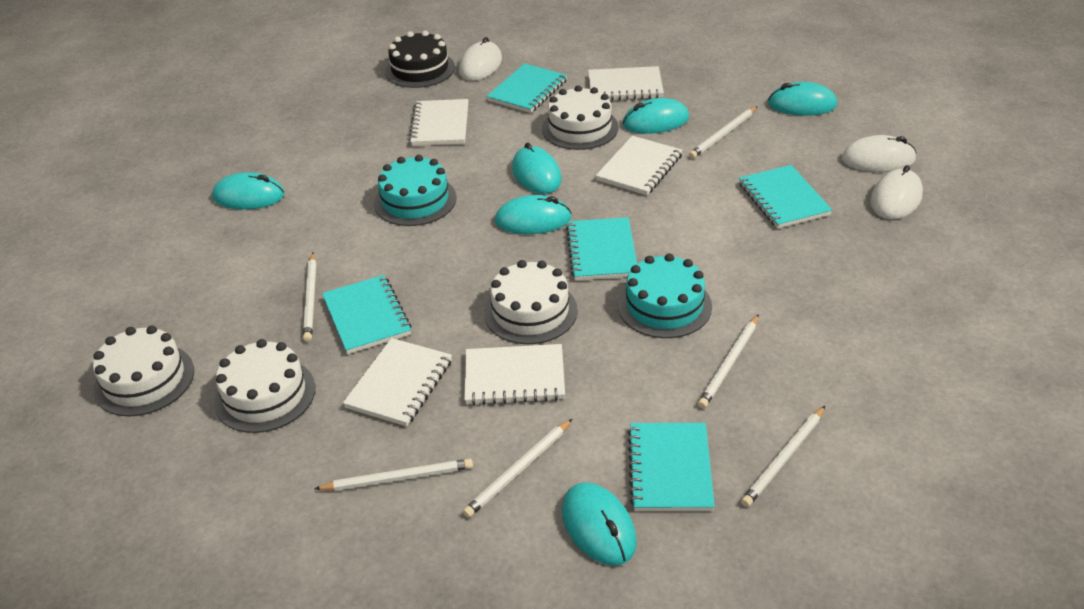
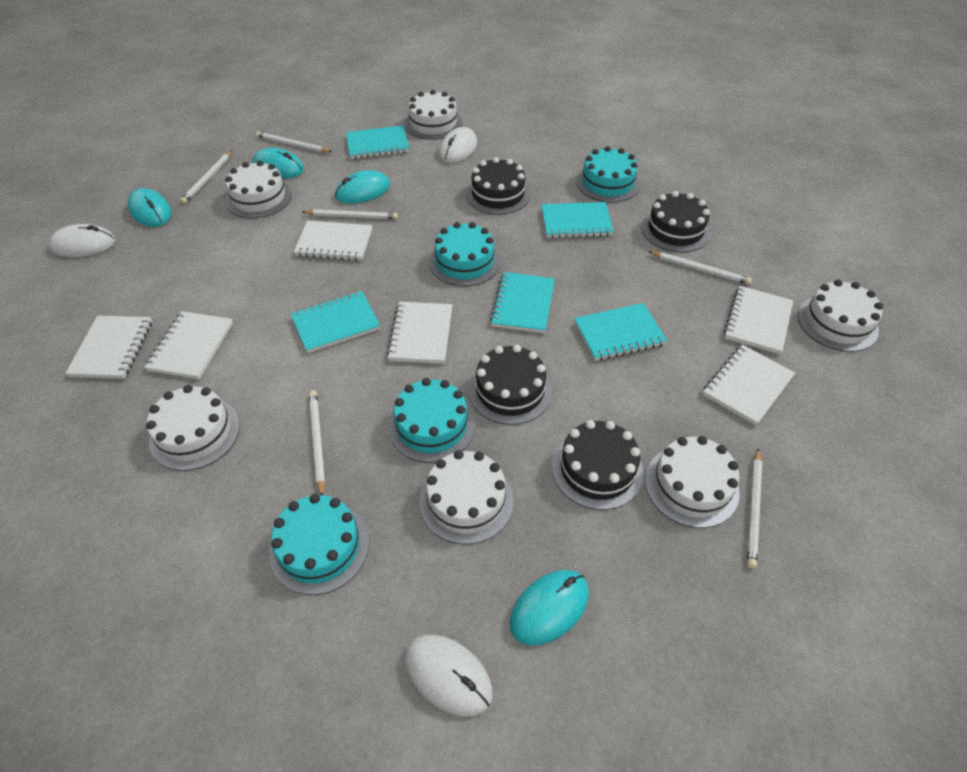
black cake: 1 -> 4
turquoise cake: 2 -> 4
turquoise mouse: 6 -> 4
white cake: 4 -> 6
white notebook: 5 -> 6

